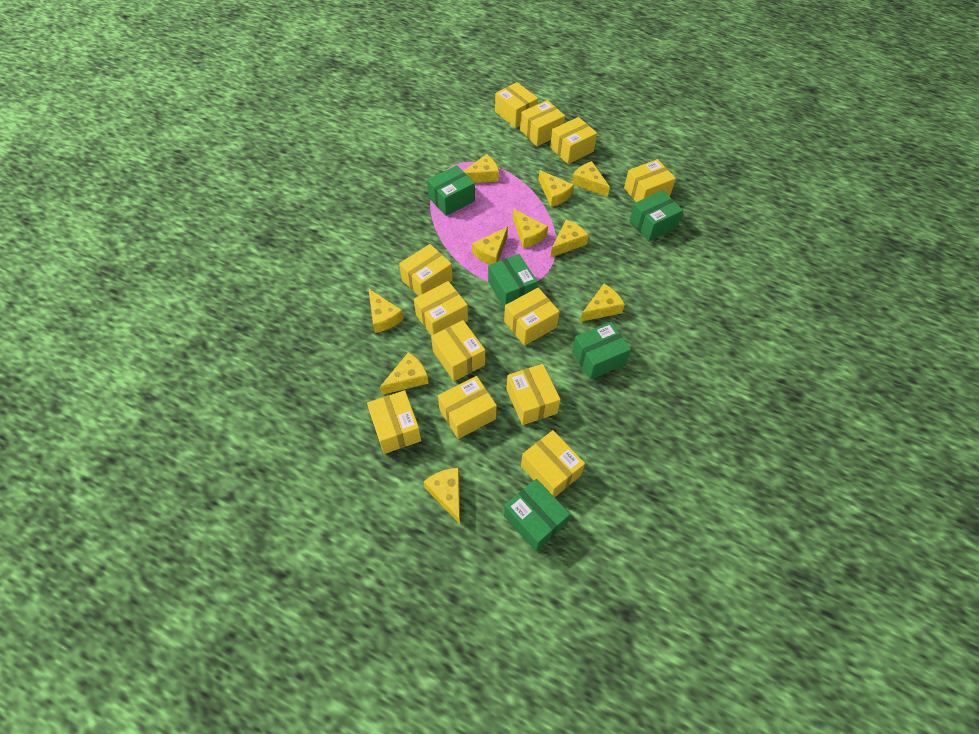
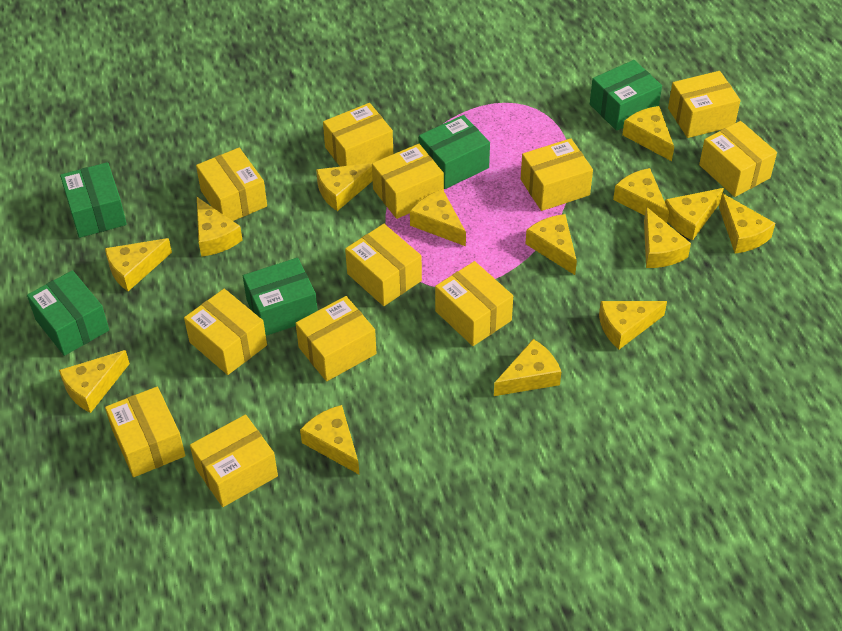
yellow cheese: 10 -> 14

